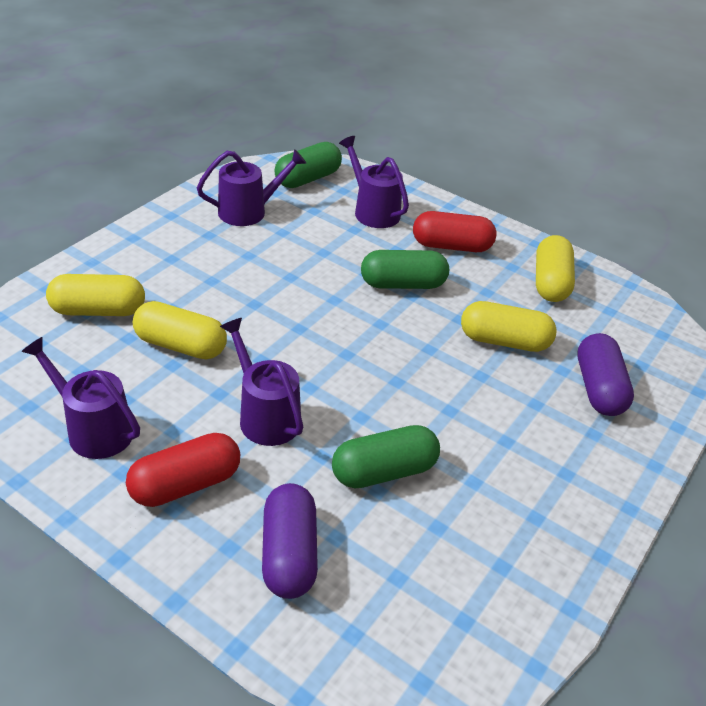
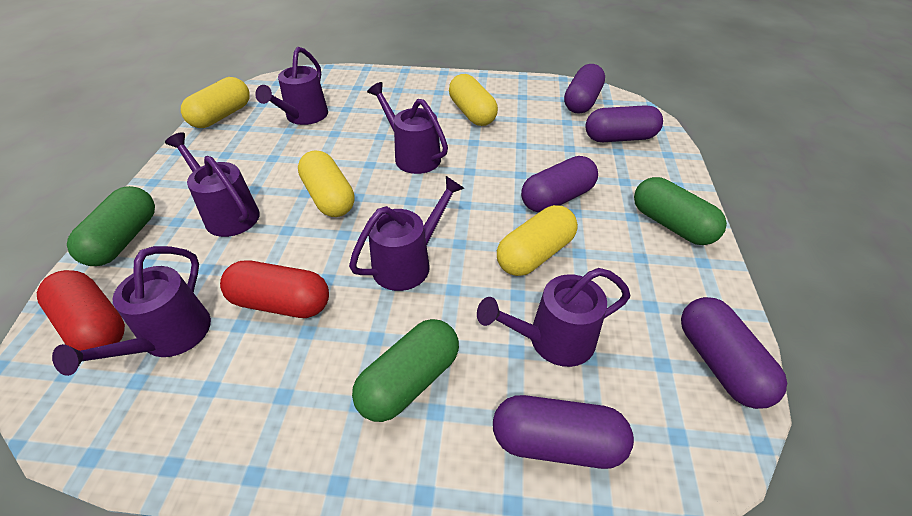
purple capsule: 2 -> 5
purple watering can: 4 -> 6

